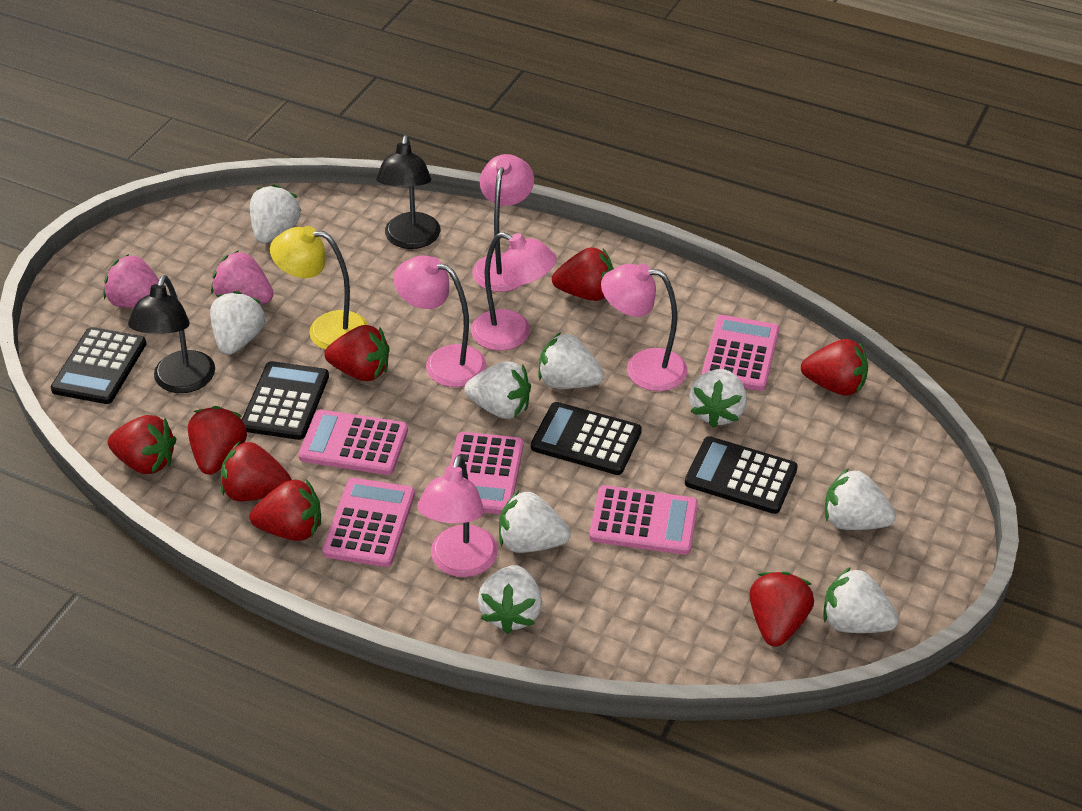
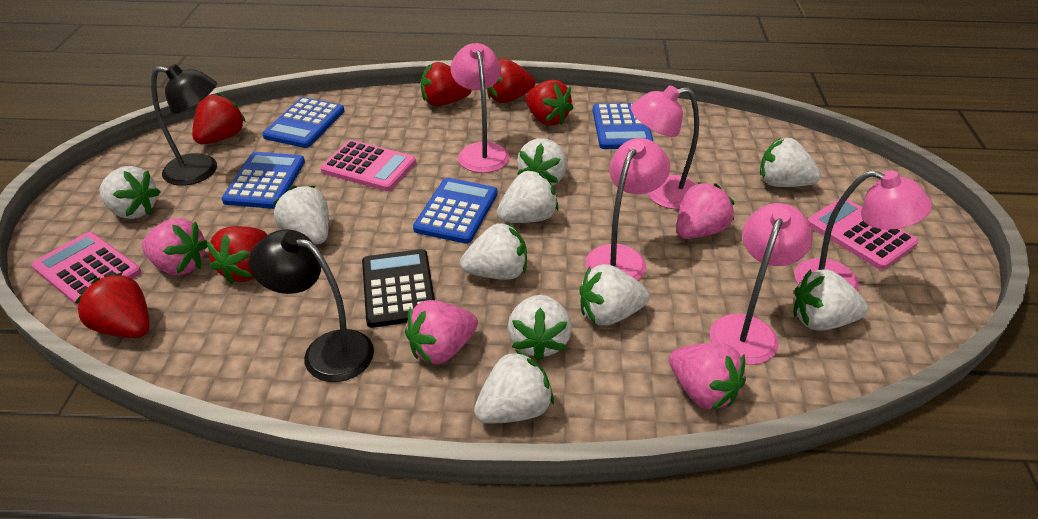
black calculator: 4 -> 1
blue calculator: 0 -> 4
pink calculator: 5 -> 3
pink strawberry: 2 -> 4
red strawberry: 8 -> 6
white strawberry: 9 -> 10
yellow lamp: 1 -> 0

